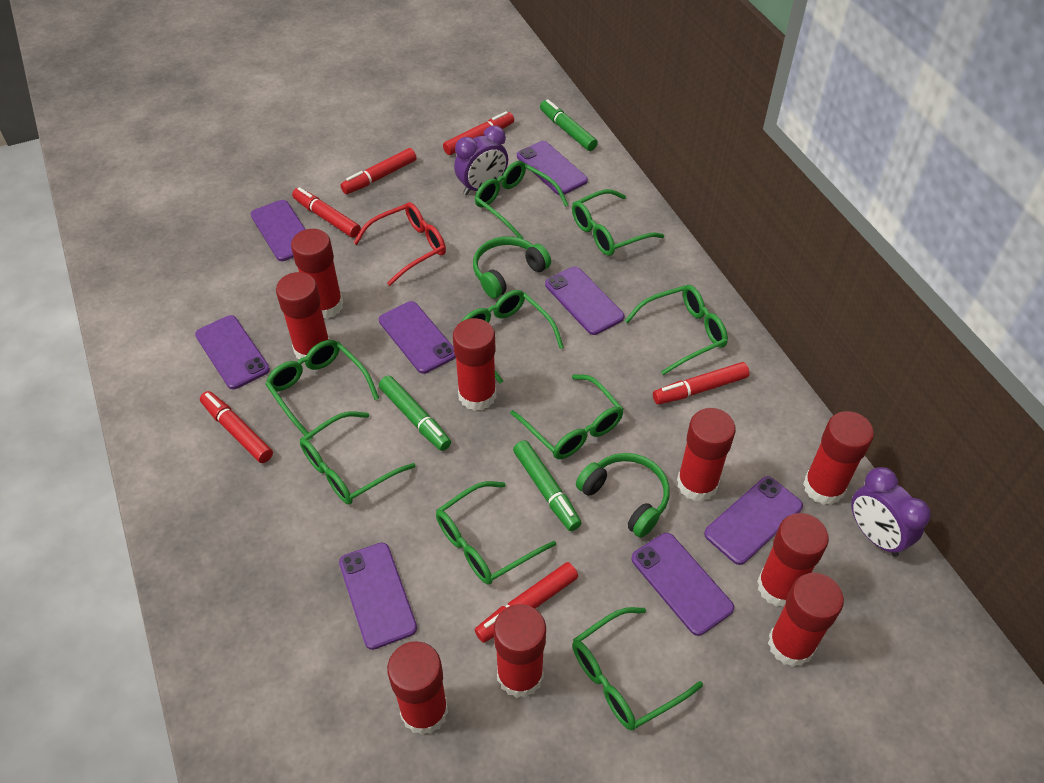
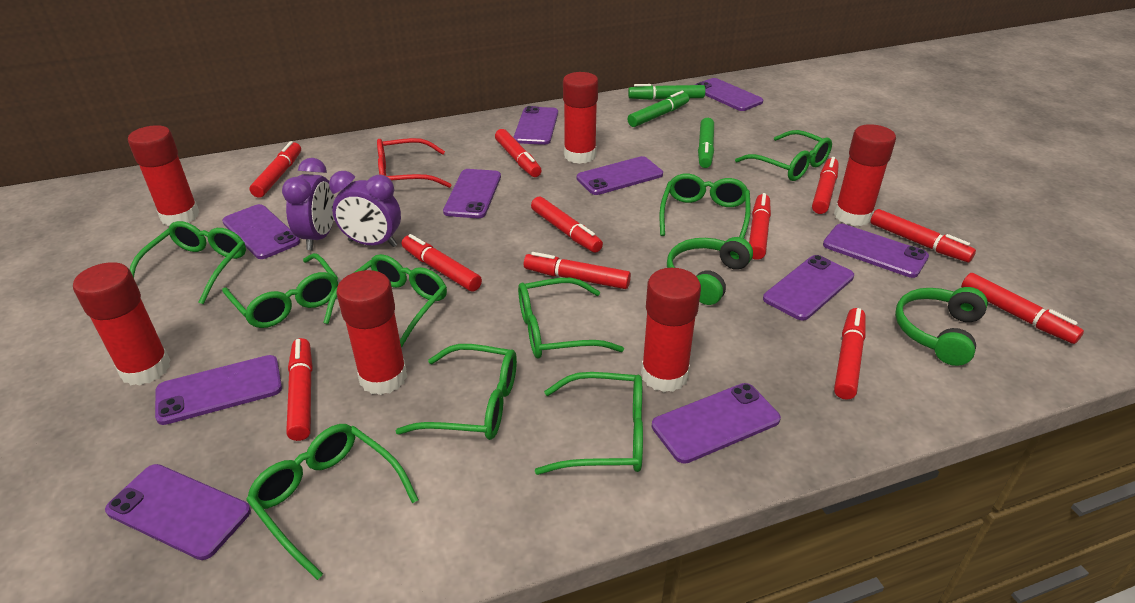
purple phone: 8 -> 10
red glue stick: 9 -> 6
red marker: 6 -> 11

